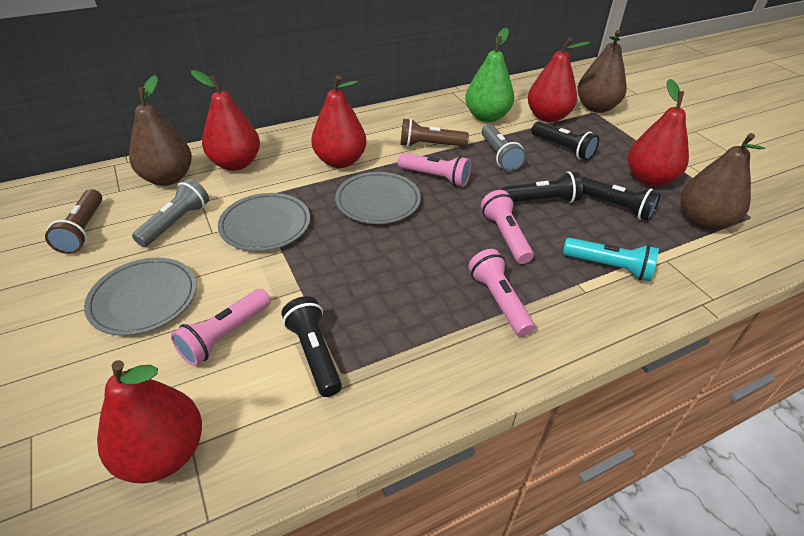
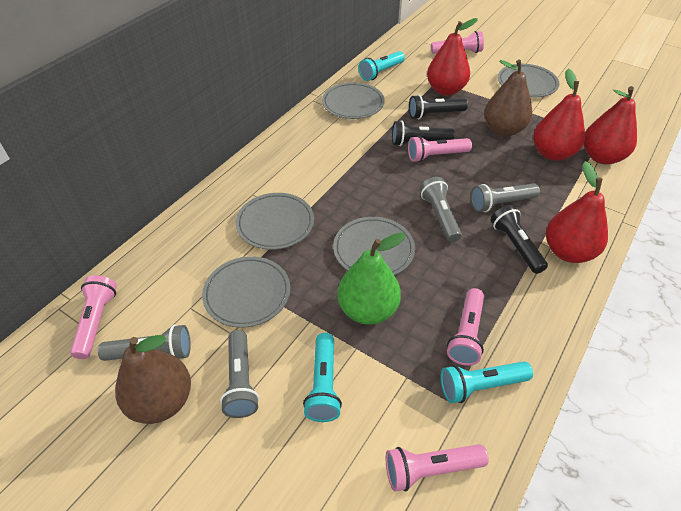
black flashlight: 4 -> 3
brown flashlight: 2 -> 0
brown pear: 3 -> 2
grey flashlight: 2 -> 4
grey plate: 3 -> 5
pink flashlight: 4 -> 5
red pear: 5 -> 4
turquoise flashlight: 1 -> 3

